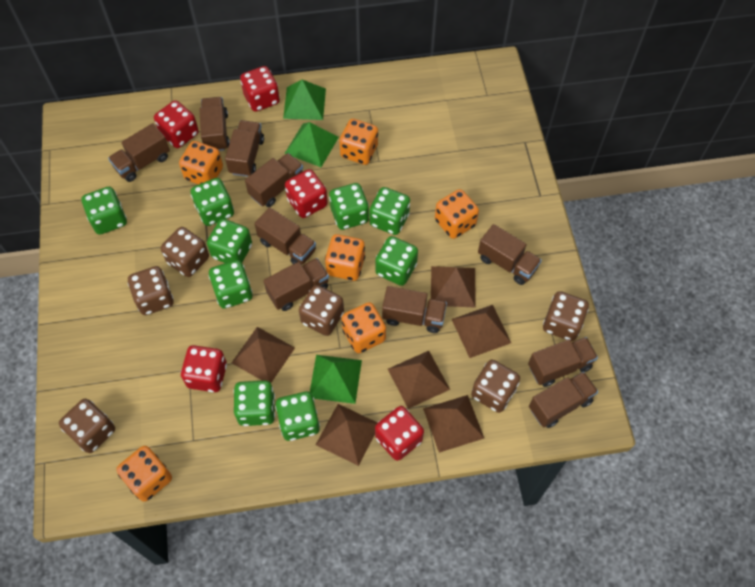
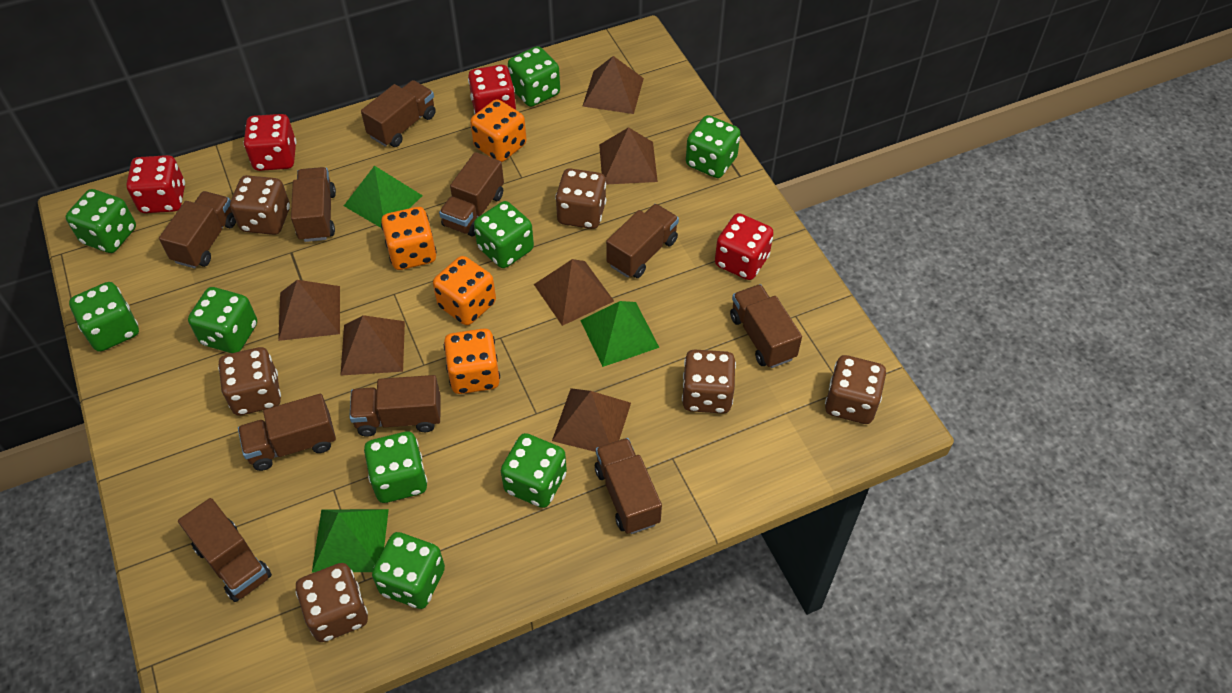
orange dice: 6 -> 4
red dice: 5 -> 4

